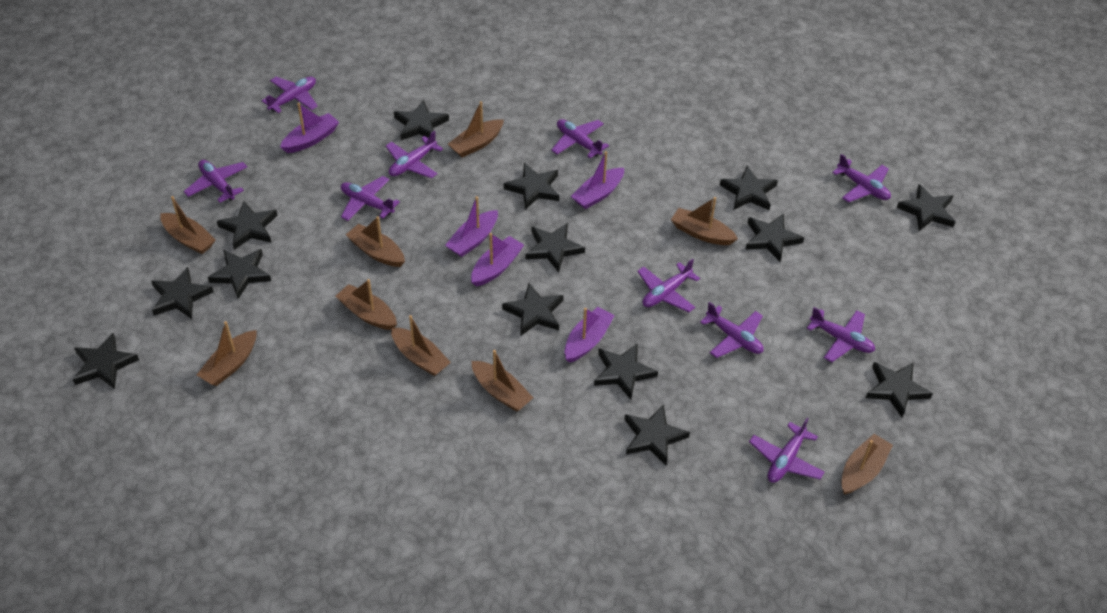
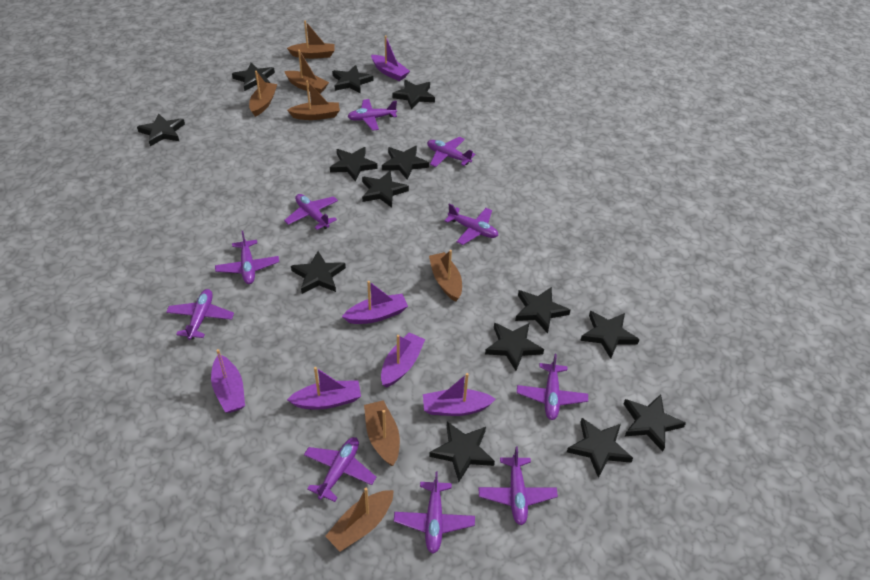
brown boat: 9 -> 7
purple boat: 5 -> 6

